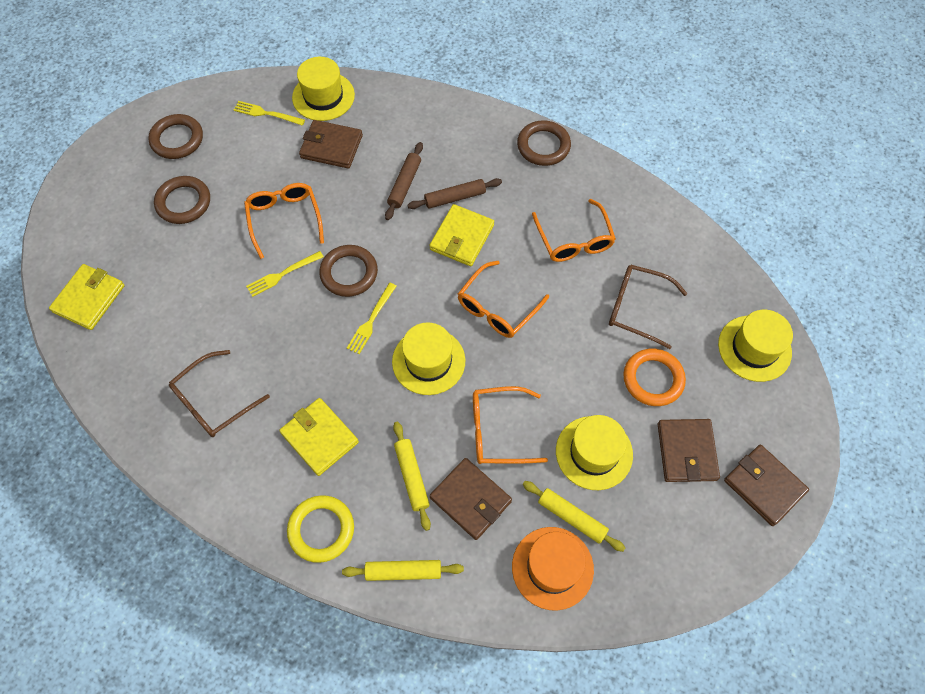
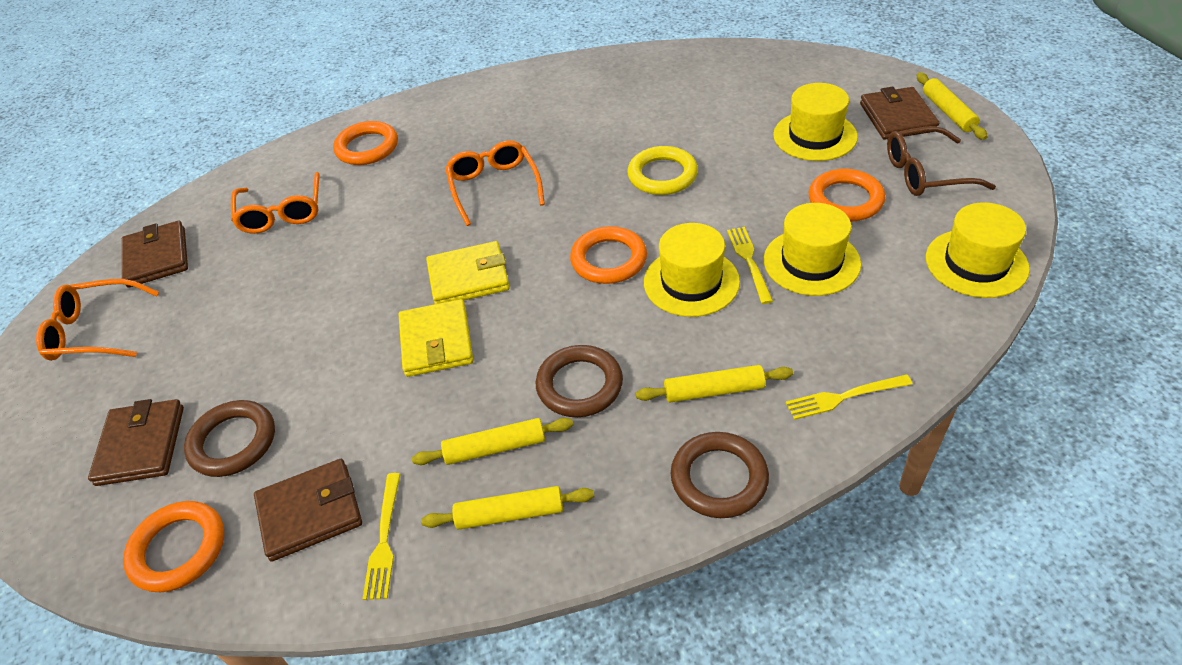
brown glasses: 2 -> 1
brown ring: 4 -> 3
brown rolling pin: 2 -> 0
orange glasses: 4 -> 3
orange hat: 1 -> 0
orange ring: 1 -> 4
yellow rolling pin: 3 -> 4
yellow wallet: 3 -> 2

